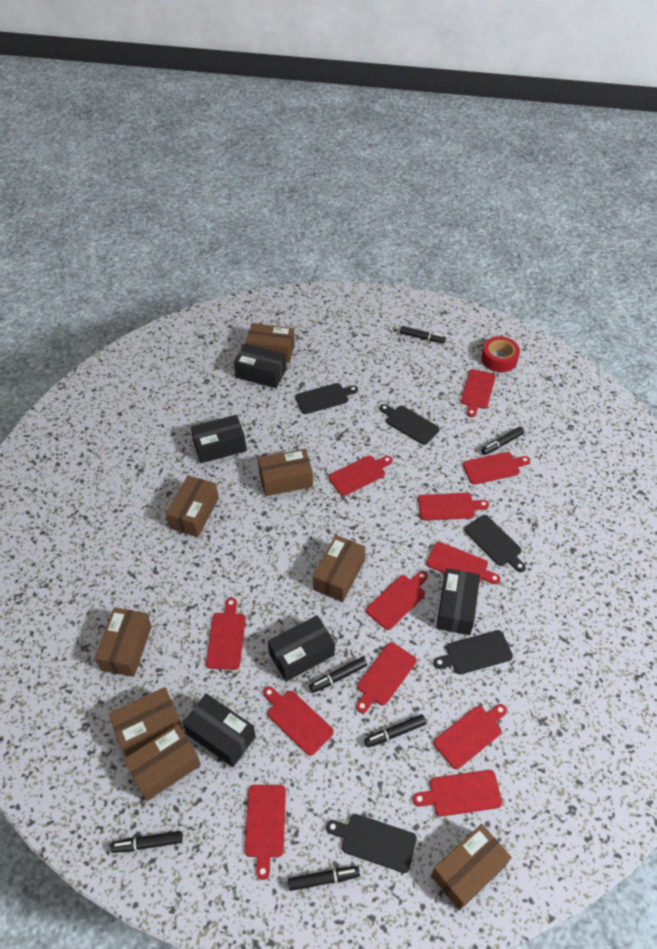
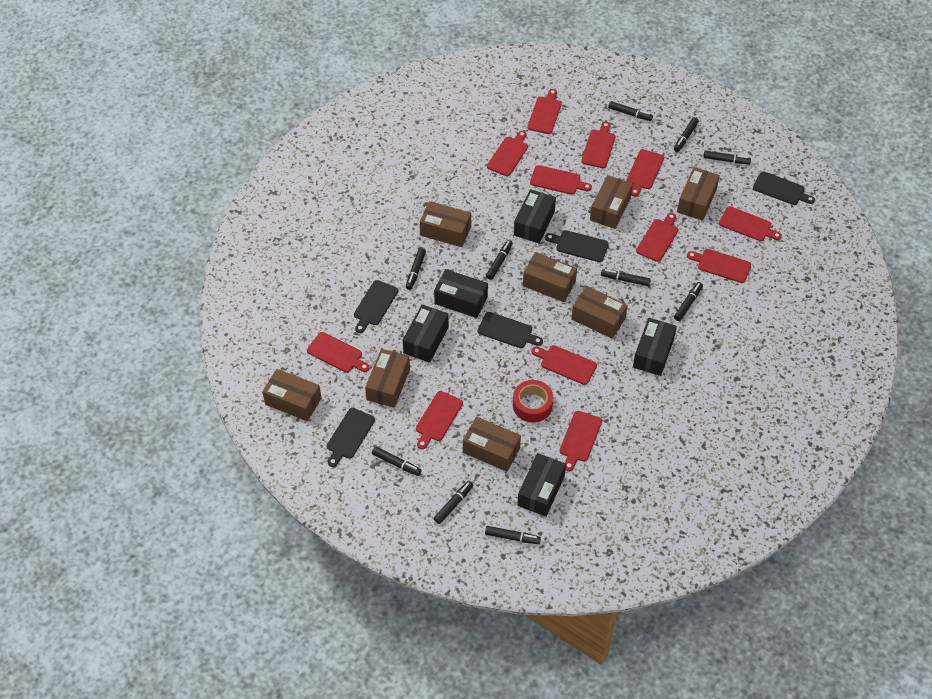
black marker: 6 -> 10

